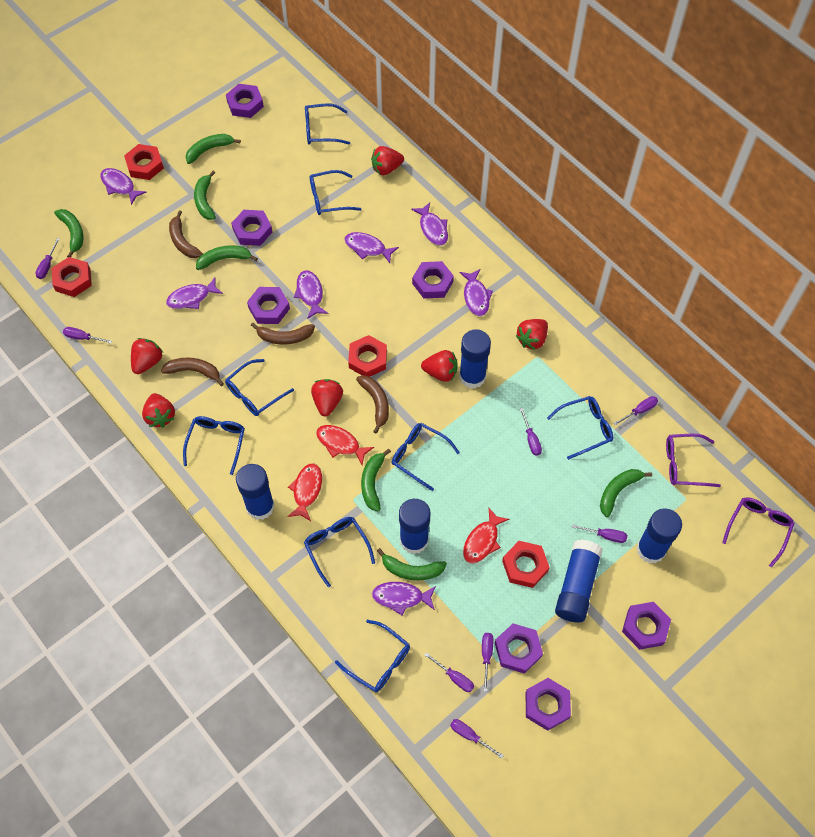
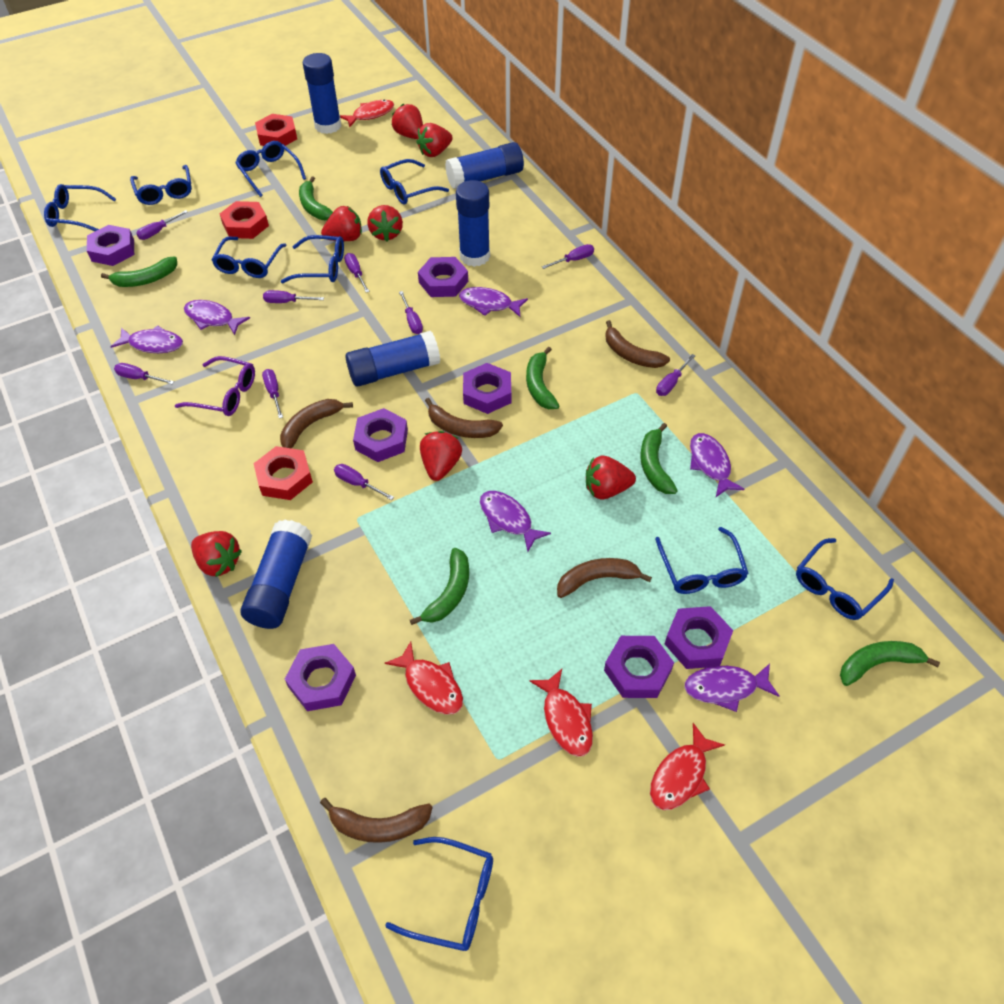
blue glasses: 8 -> 9
brown banana: 4 -> 5
green banana: 7 -> 6
purple fish: 7 -> 6
purple glasses: 2 -> 1
purple screwdriver: 8 -> 9
red fish: 3 -> 4
red nut: 4 -> 3
red strawberry: 6 -> 7

